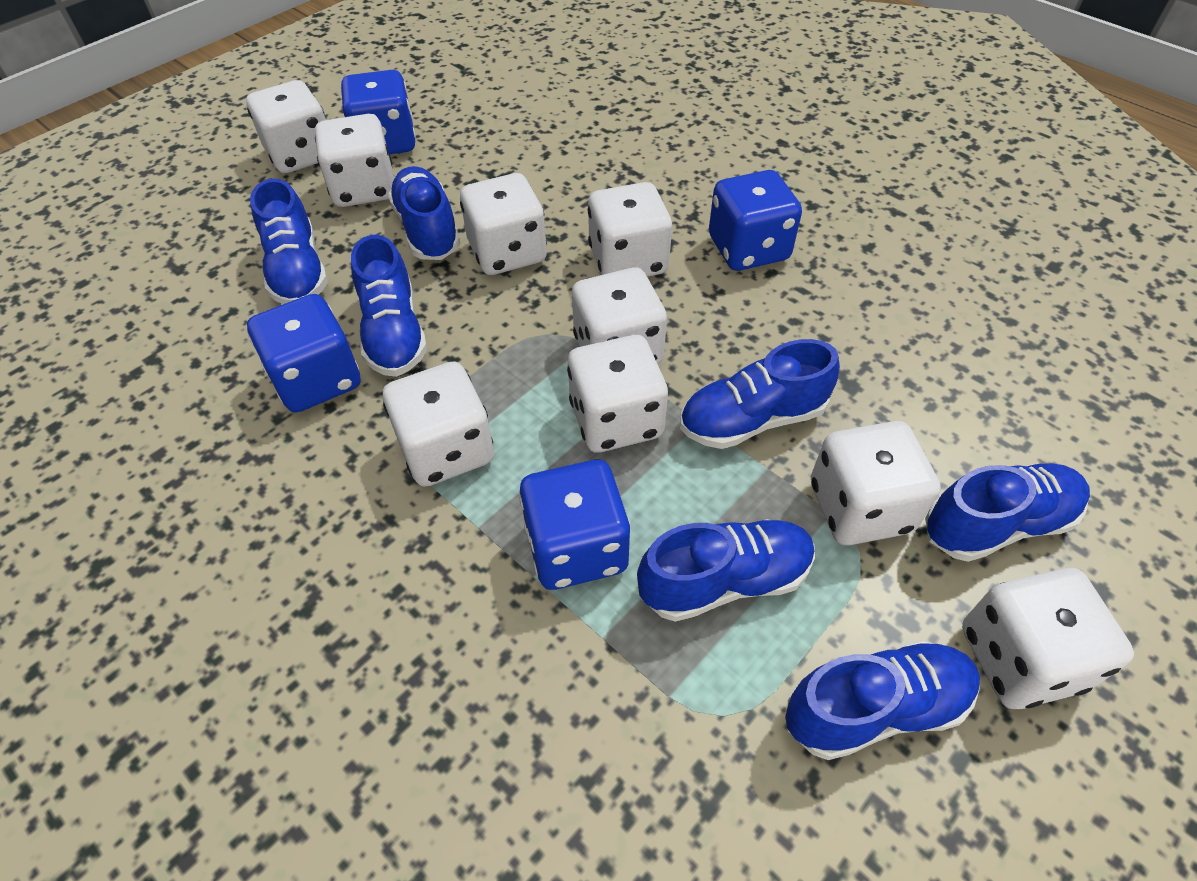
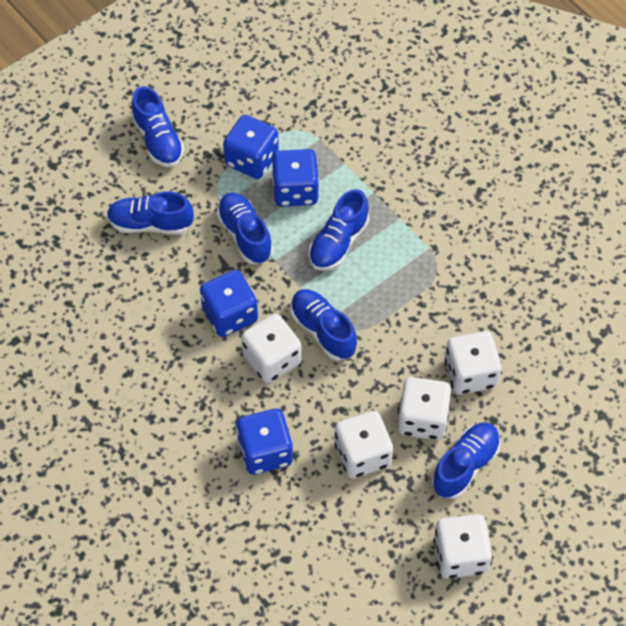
blue shoe: 7 -> 6
white dice: 9 -> 5

